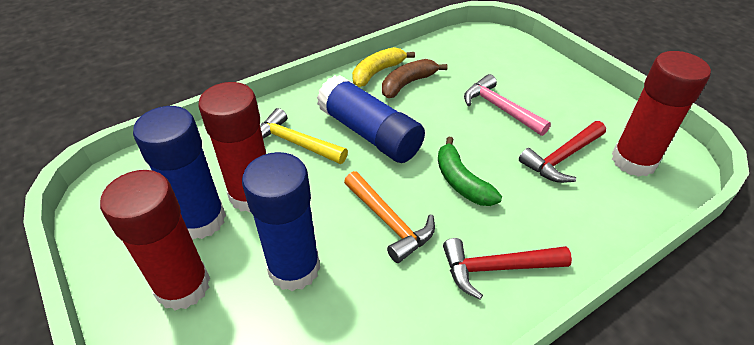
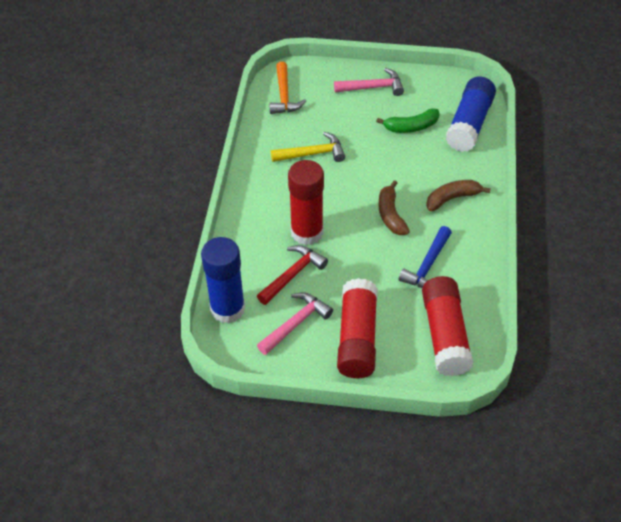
blue glue stick: 3 -> 2
blue hammer: 0 -> 1
brown banana: 1 -> 2
pink hammer: 1 -> 2
red hammer: 2 -> 1
yellow banana: 1 -> 0

